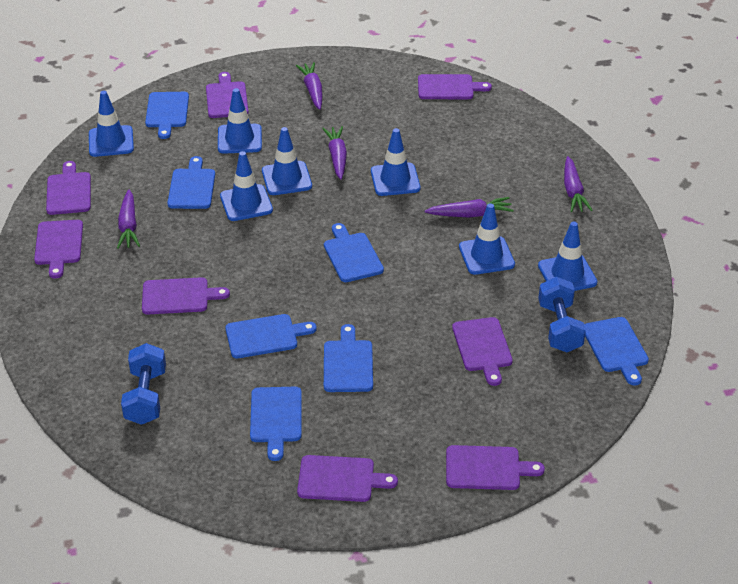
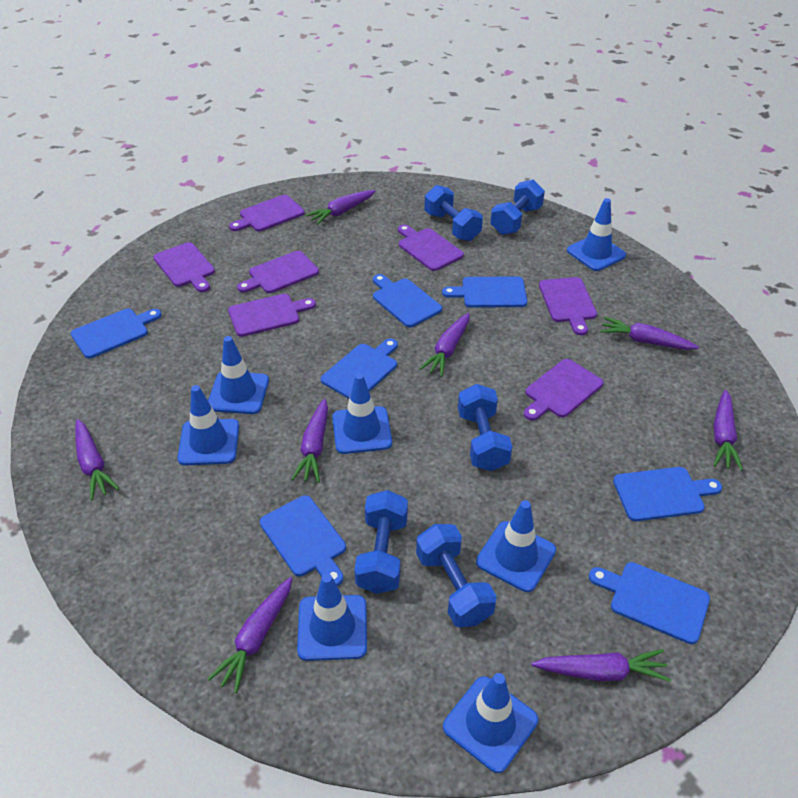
blue dumbbell: 2 -> 5
purple carrot: 5 -> 8
purple cutting board: 8 -> 7

